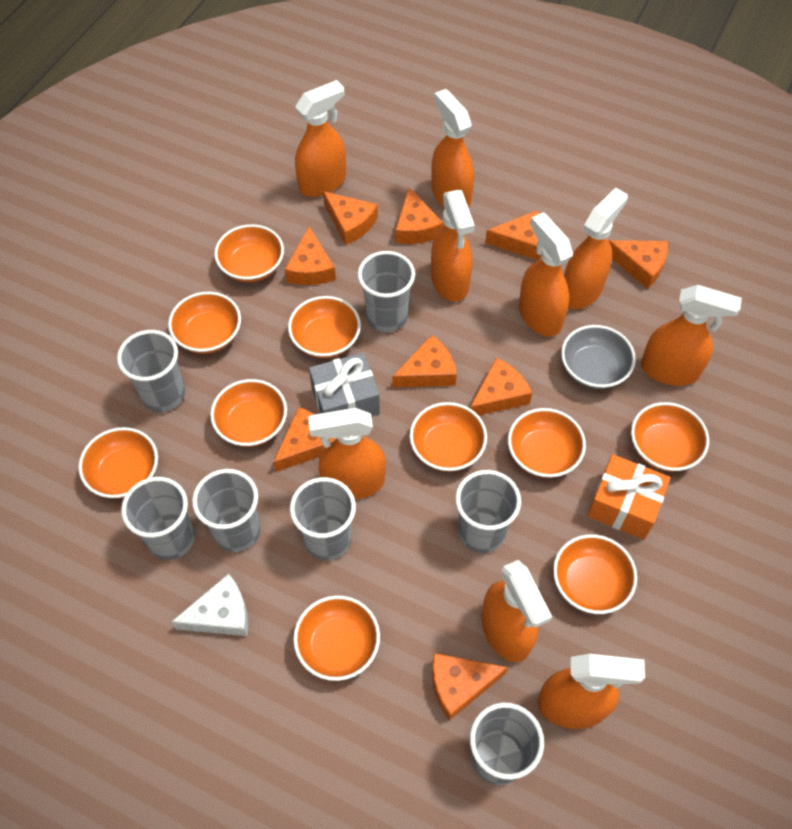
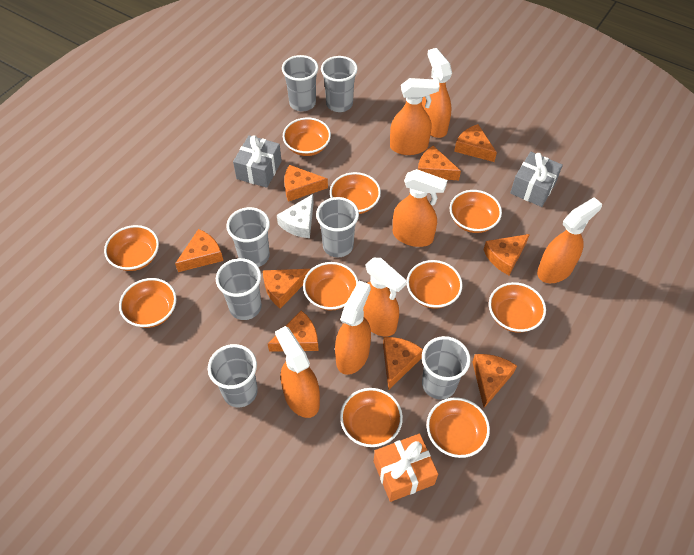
grey bowl: 1 -> 0
grey gift: 1 -> 2
orange spray bottle: 9 -> 7

